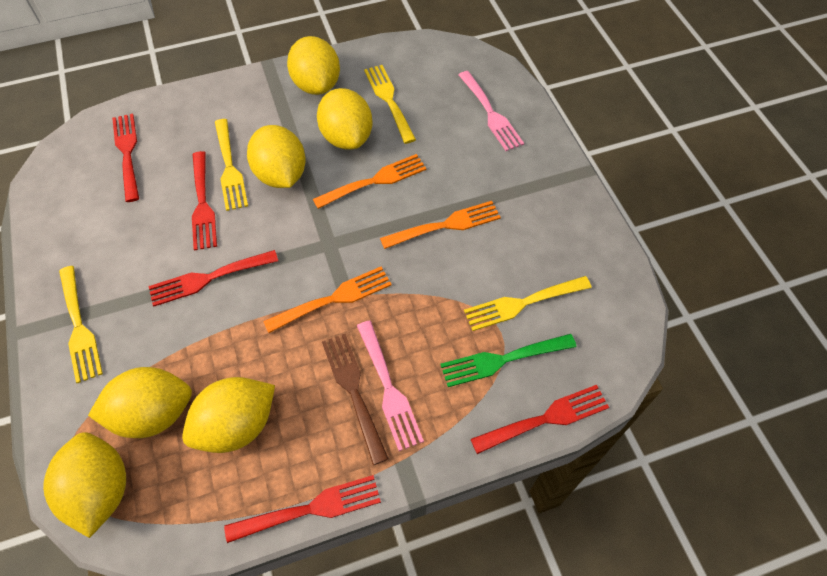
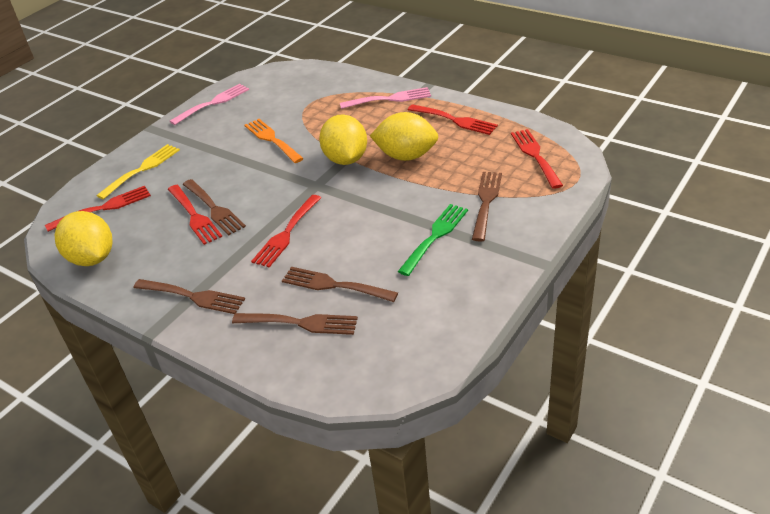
brown fork: 1 -> 5
orange fork: 3 -> 1
yellow fork: 4 -> 1
yellow lemon: 6 -> 3

